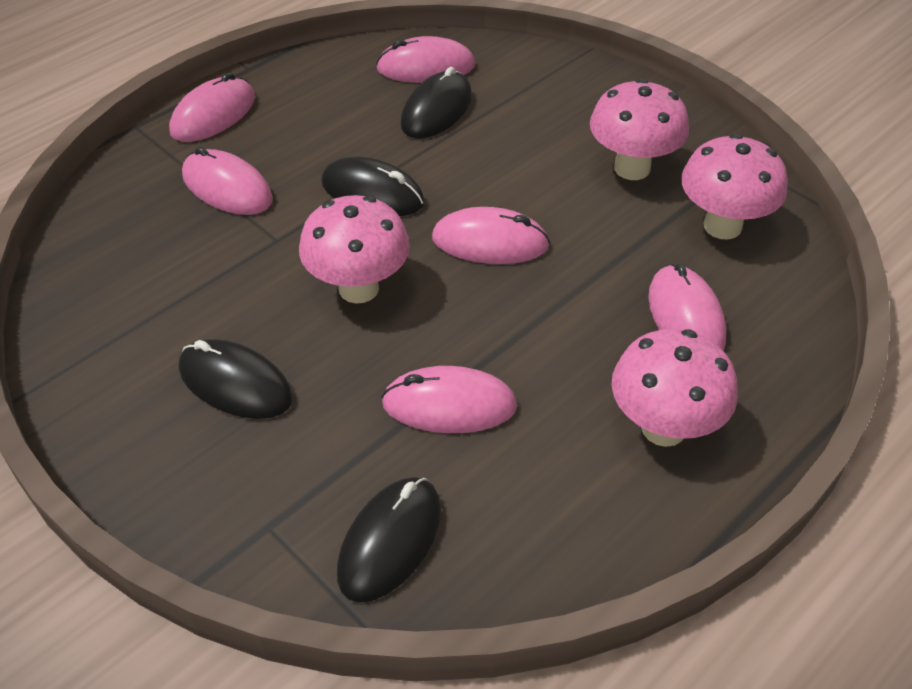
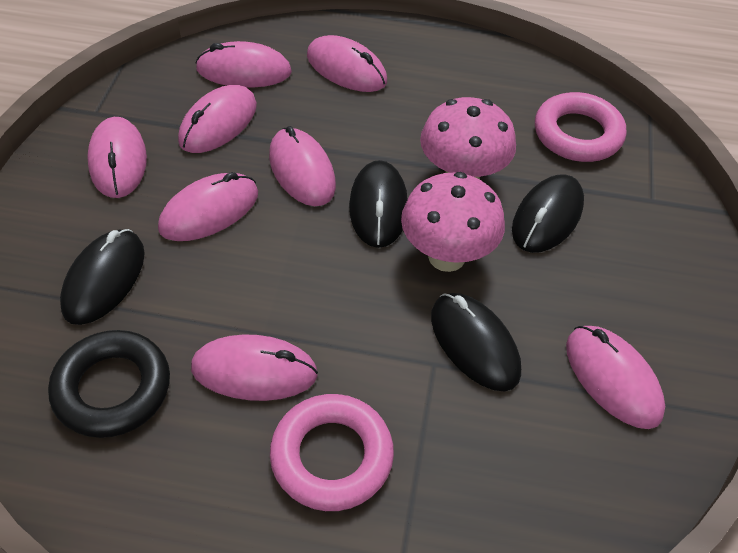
black ring: 0 -> 1
pink mouse: 6 -> 8
pink mushroom: 4 -> 2
pink ring: 0 -> 2

